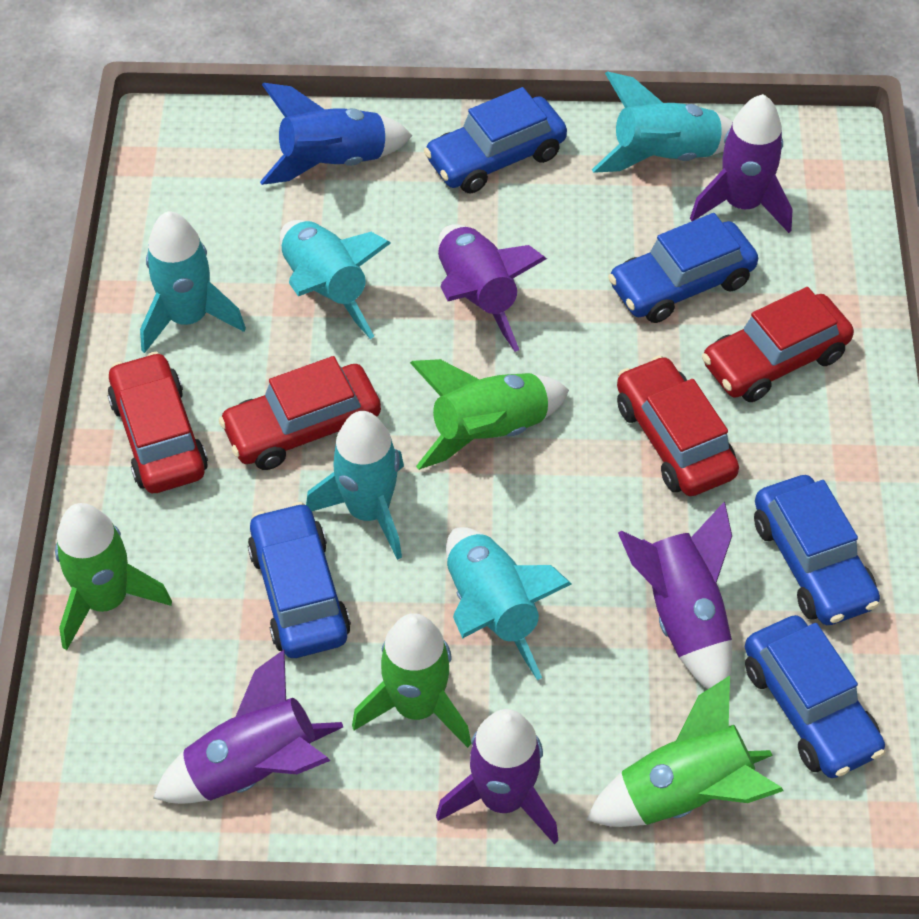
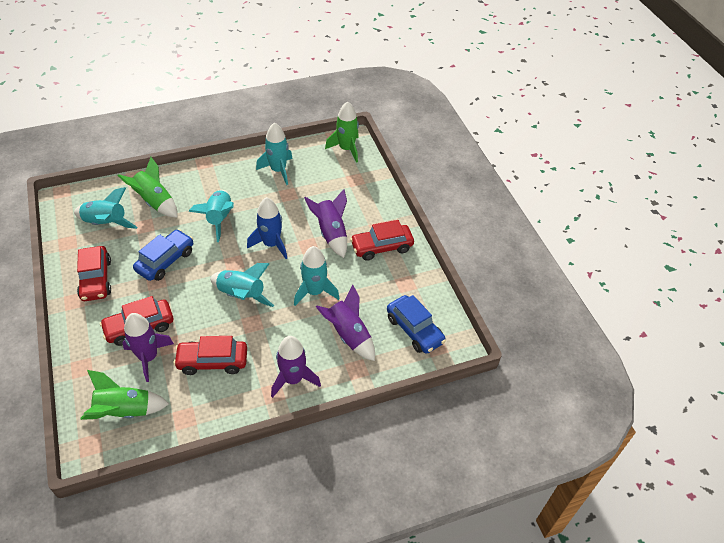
blue car: 5 -> 2
green rocket: 4 -> 3
purple rocket: 5 -> 4

